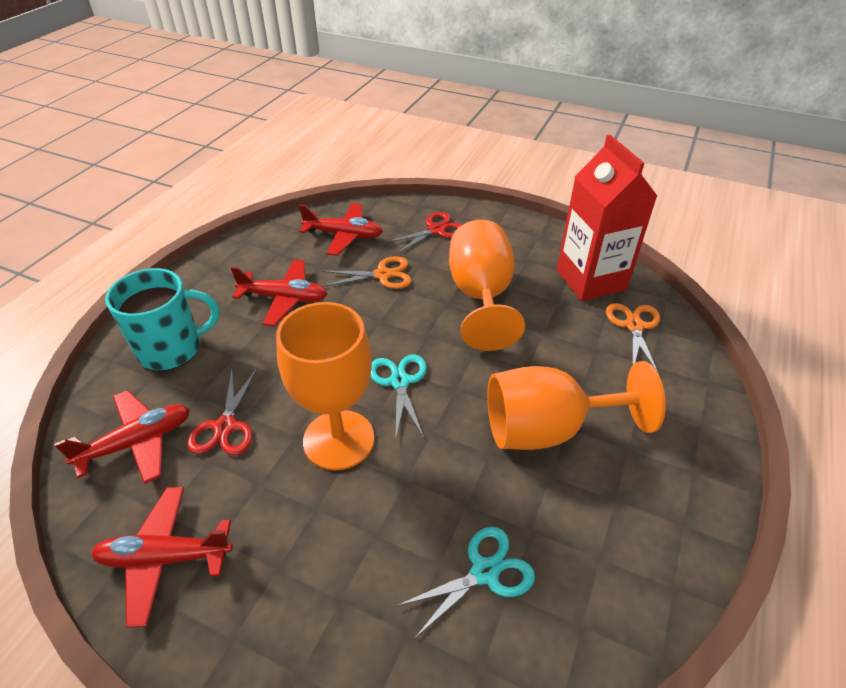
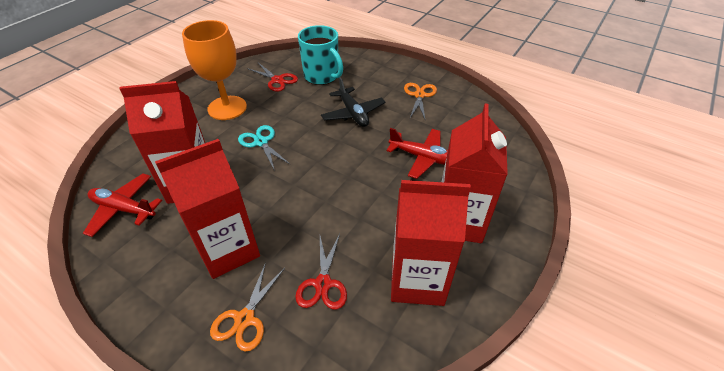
black plane: 0 -> 1
orange goblet: 3 -> 1
red carton: 1 -> 4
red plane: 4 -> 2
turquoise scissors: 2 -> 1

